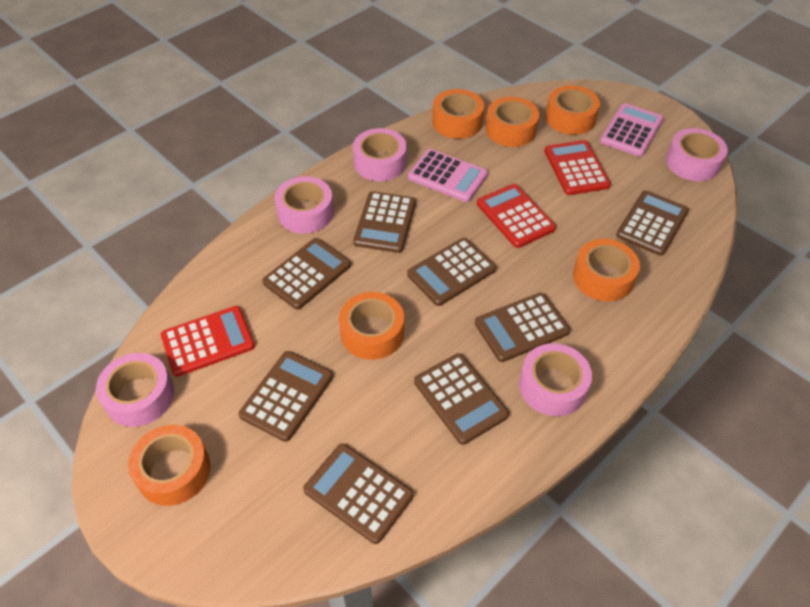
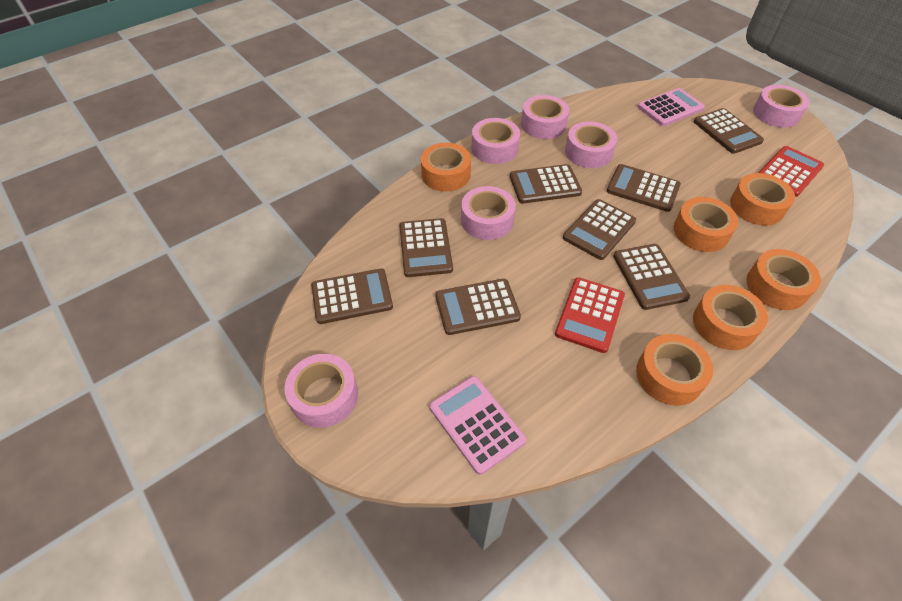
pink tape: 5 -> 6
red calculator: 3 -> 2

